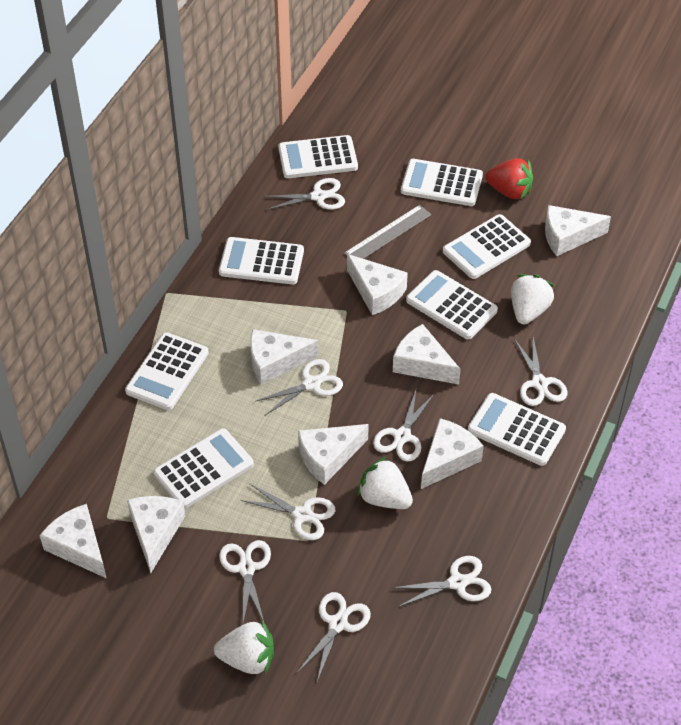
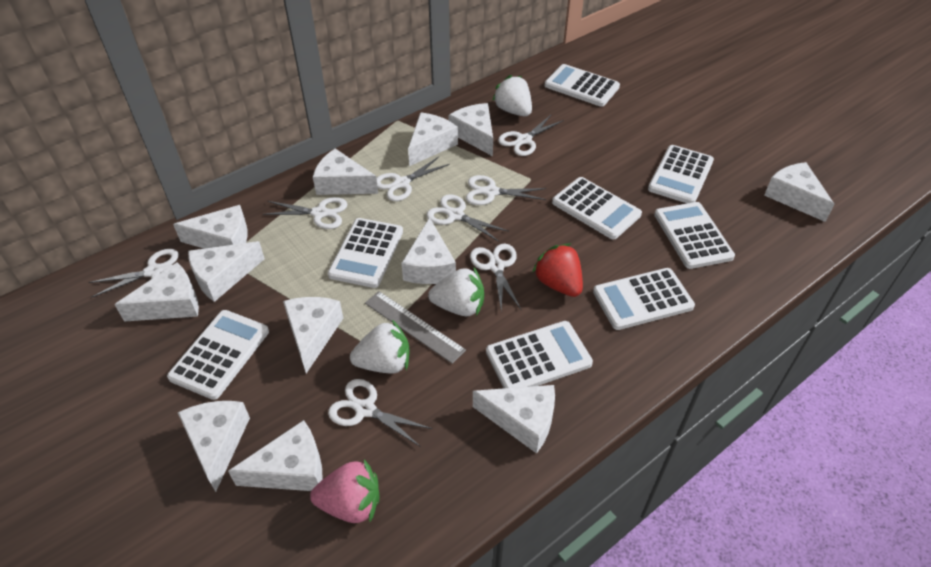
pink strawberry: 0 -> 1
white cheese: 8 -> 12

